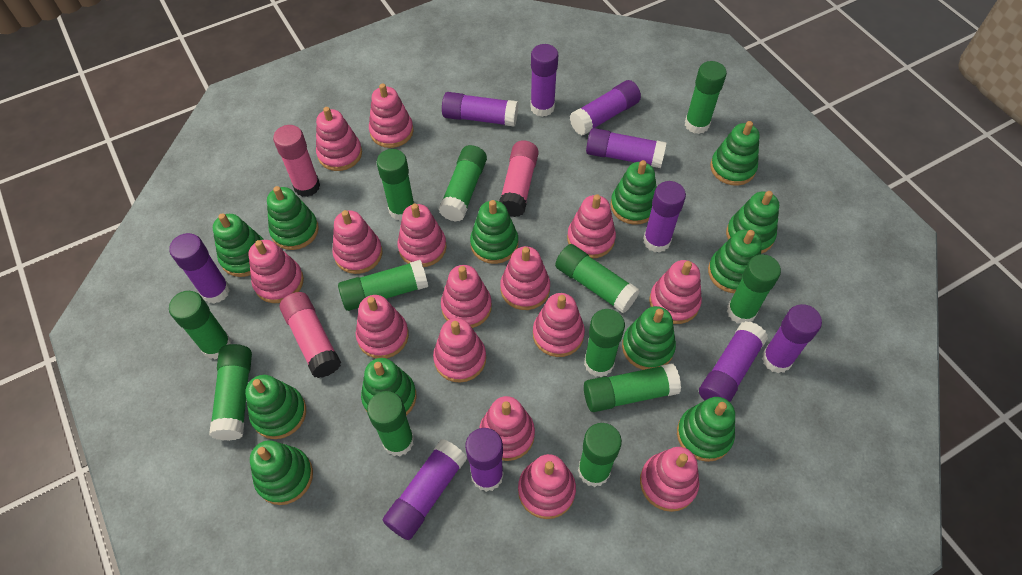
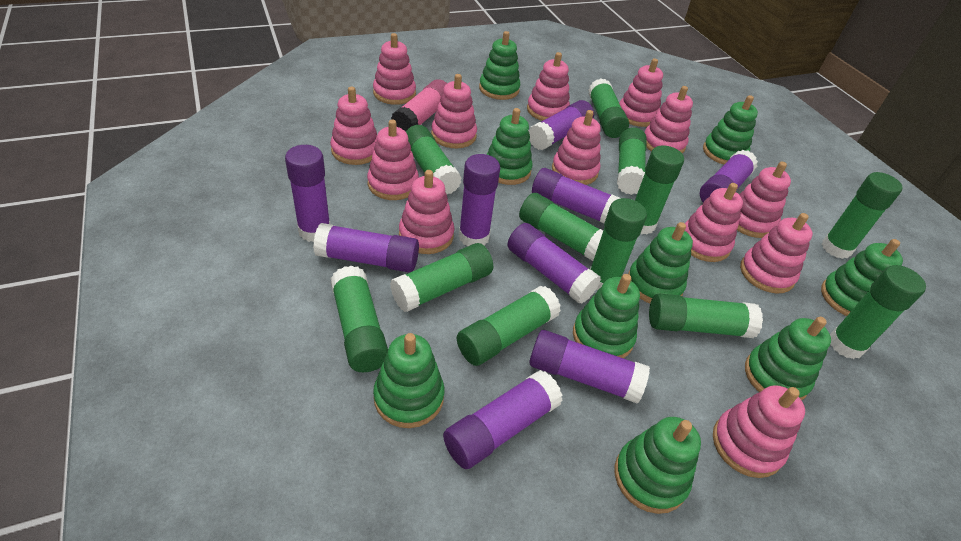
green stacking toy: 12 -> 9
pink glue stick: 3 -> 1
pink stacking toy: 15 -> 13
purple glue stick: 10 -> 9

